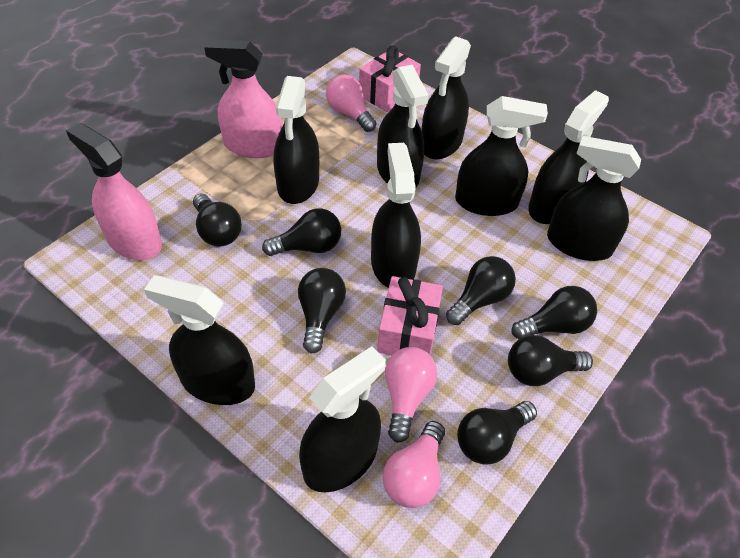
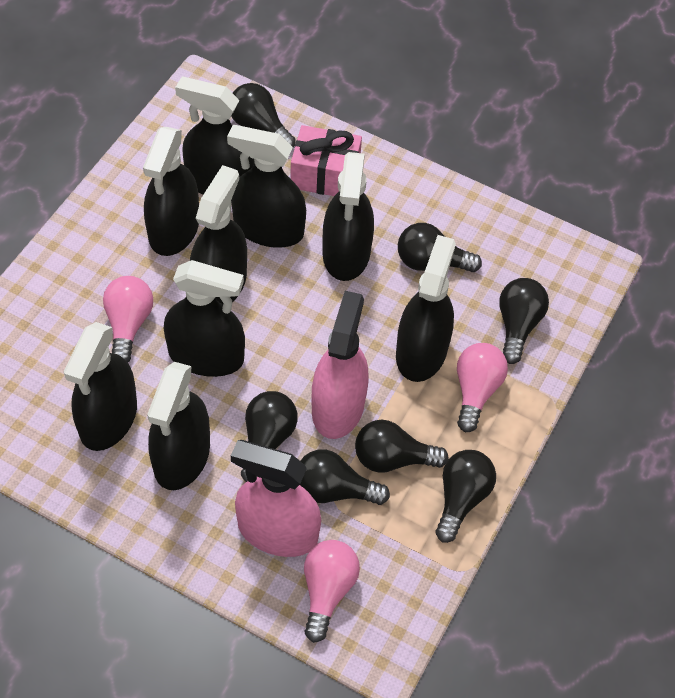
pink gift: 2 -> 1

